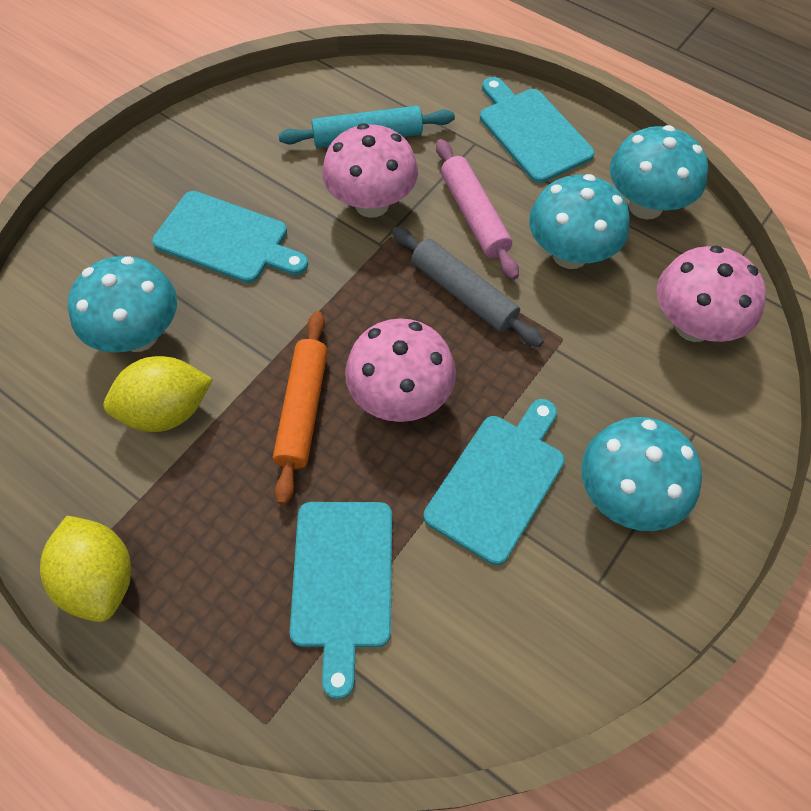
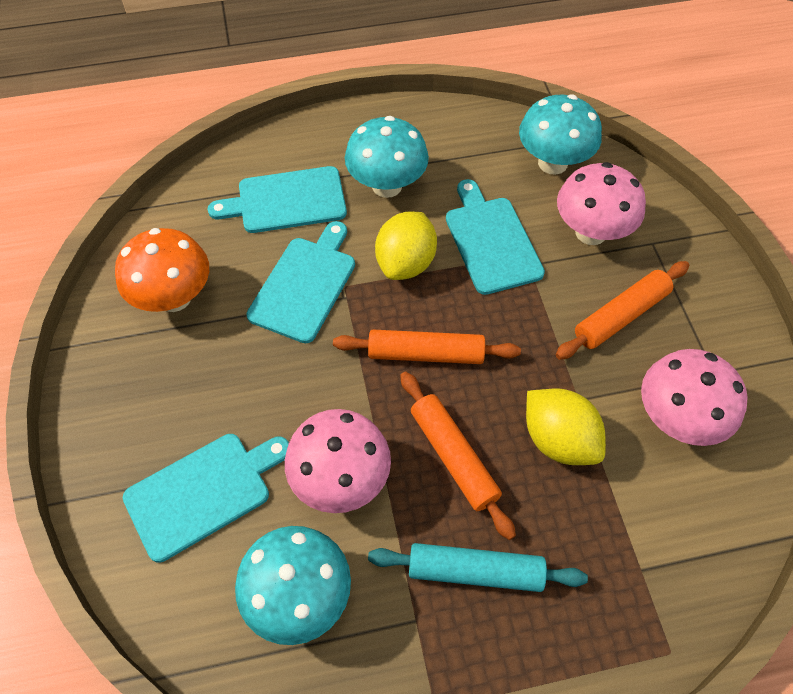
grey rolling pin: 1 -> 0
orange mushroom: 0 -> 1
orange rolling pin: 1 -> 3
pink rolling pin: 1 -> 0
turquoise mushroom: 4 -> 3

